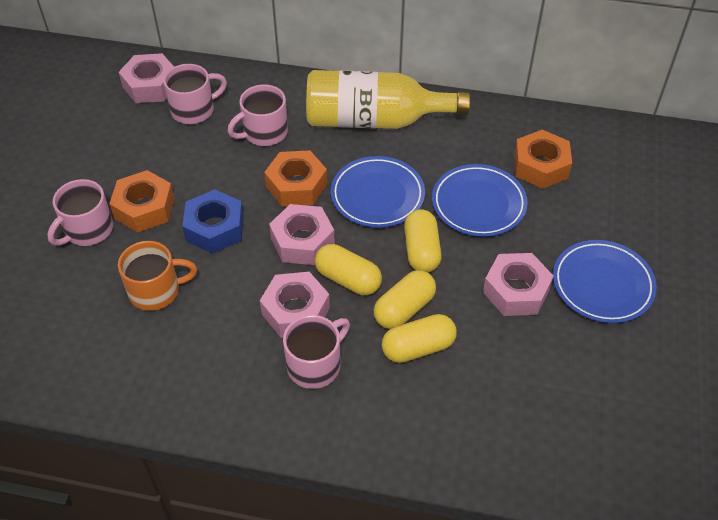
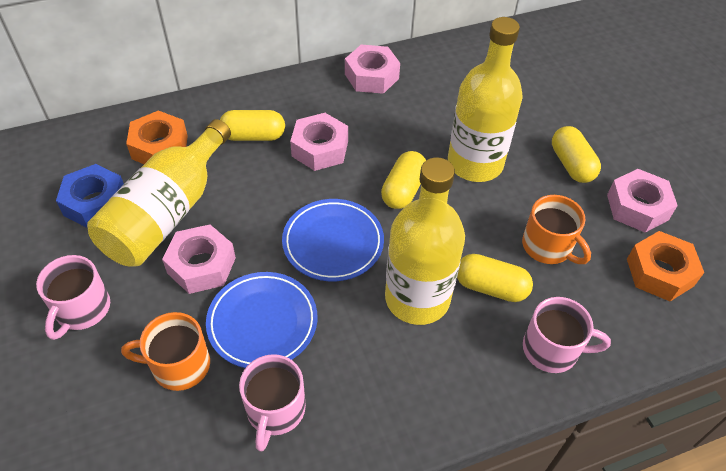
blue plate: 3 -> 2
orange mug: 1 -> 2
orange nut: 3 -> 2
pink mug: 4 -> 3
yellow bottle: 1 -> 3

